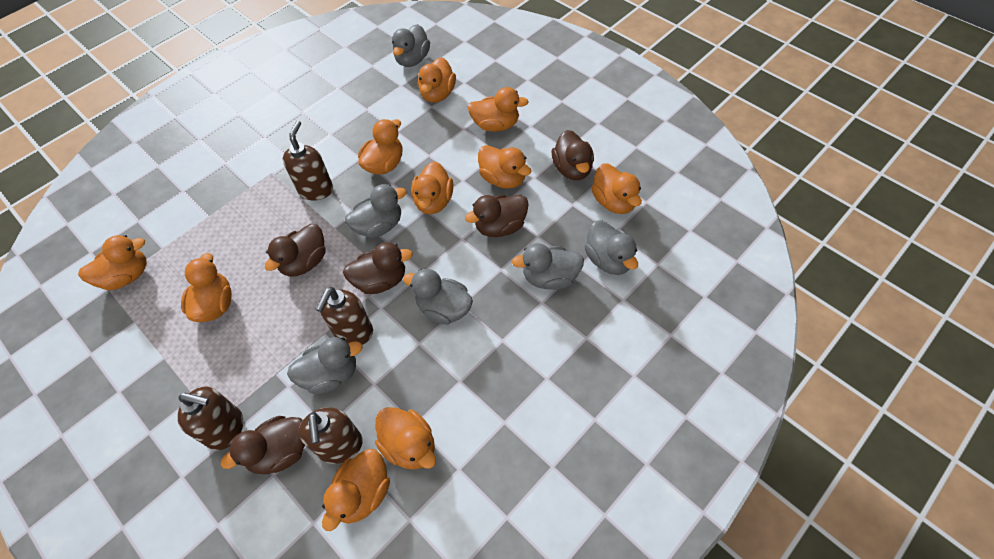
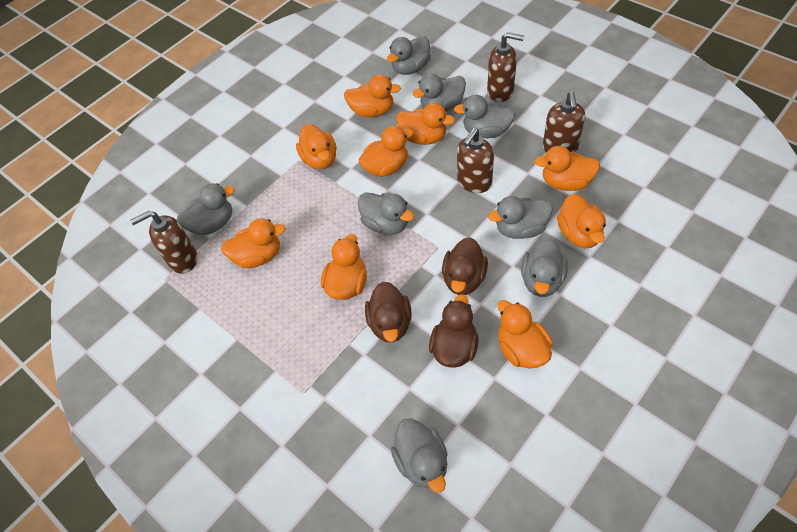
brown duck: 5 -> 3
grey duck: 6 -> 8
orange duck: 10 -> 9

